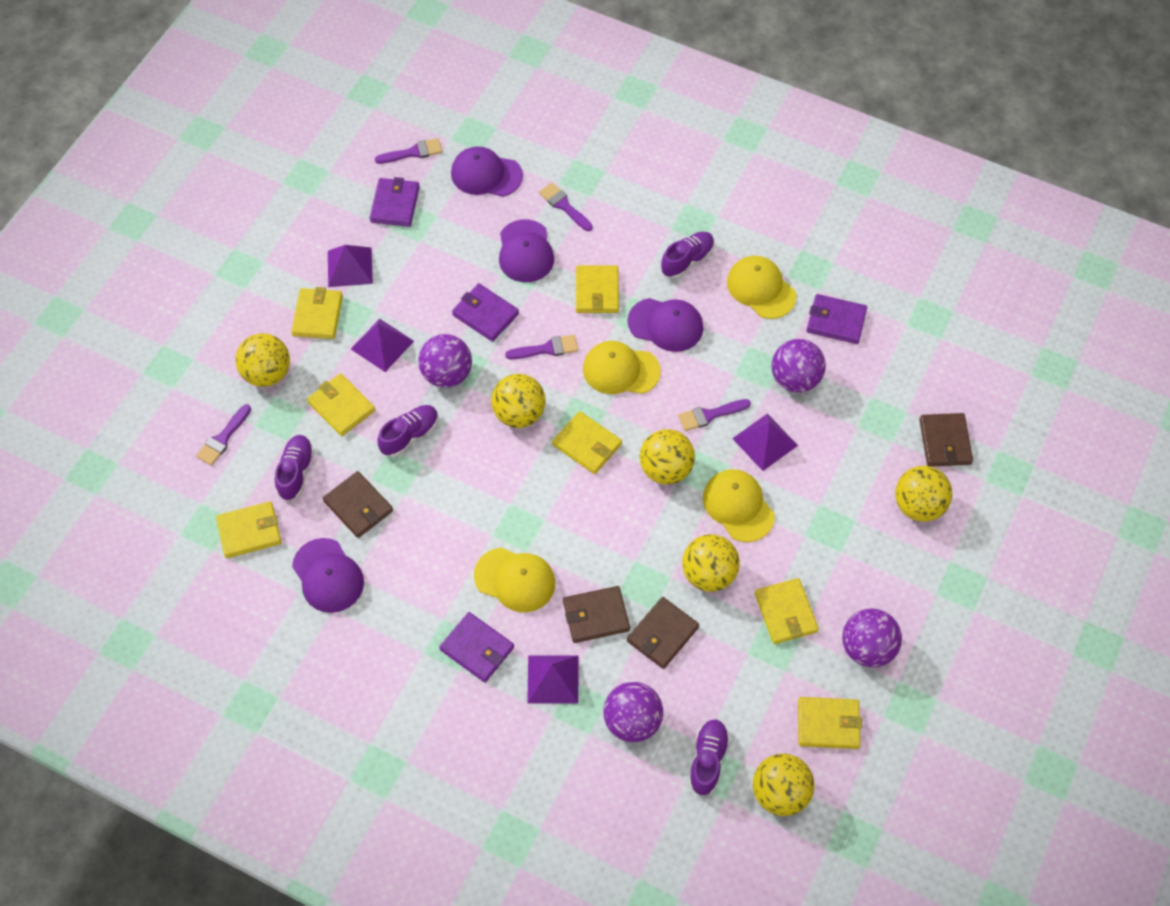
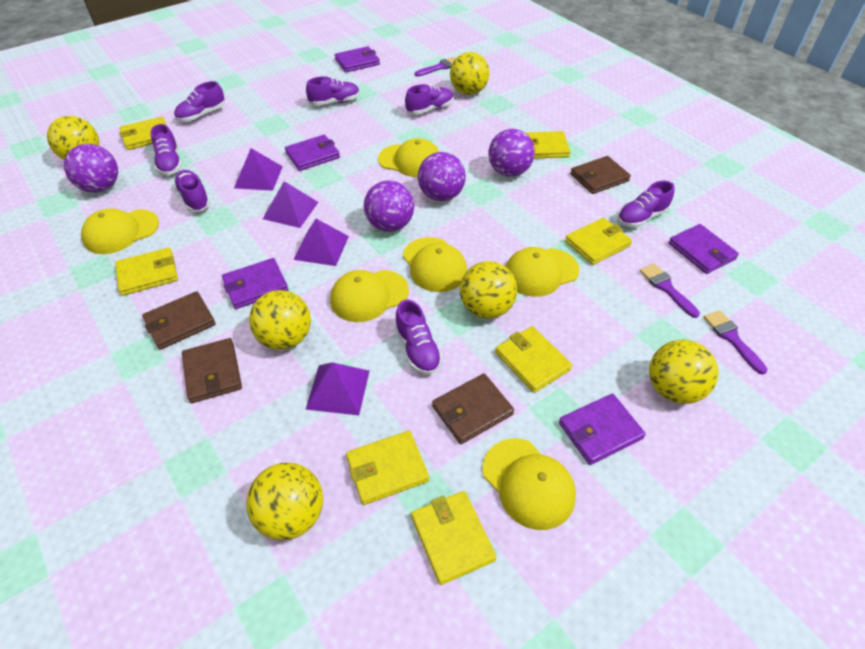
purple brush: 5 -> 3
purple cap: 4 -> 0
purple shoe: 4 -> 7
purple wallet: 4 -> 5
yellow cap: 4 -> 6

